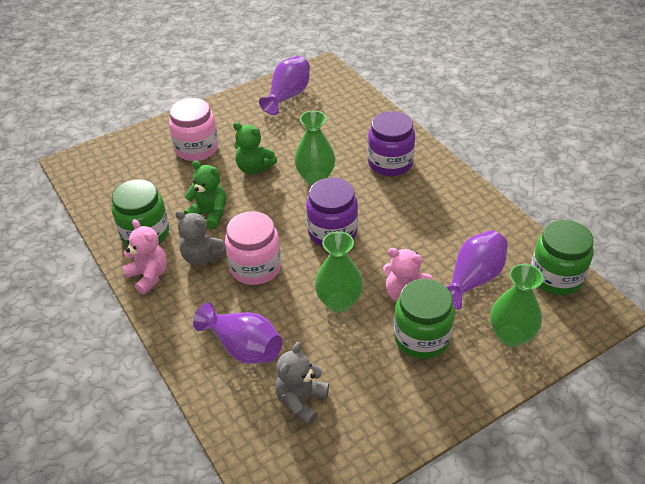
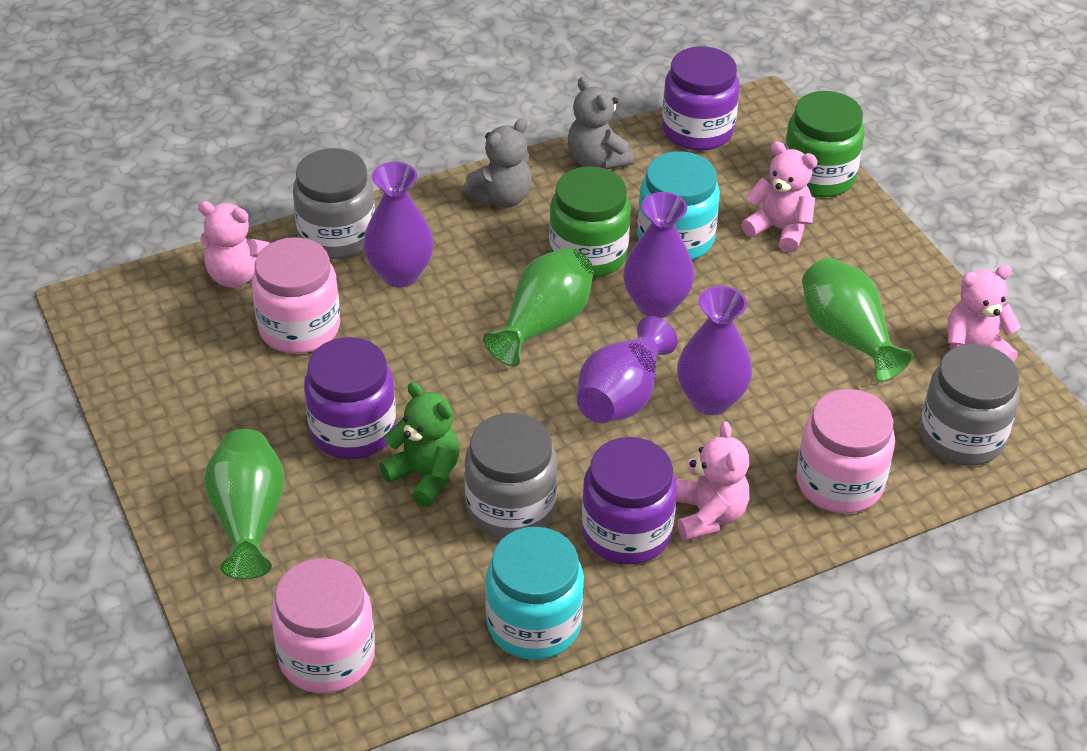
green jar: 3 -> 2
green teddy bear: 2 -> 1
grey jar: 0 -> 3
pink jar: 2 -> 3
pink teddy bear: 2 -> 4
purple jar: 2 -> 3
purple vase: 3 -> 4
turquoise jar: 0 -> 2

